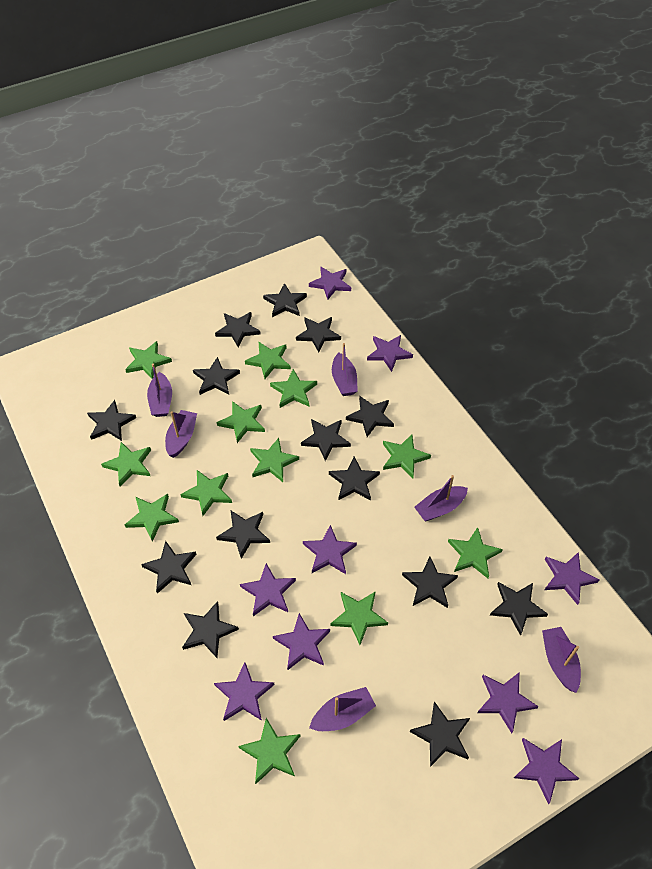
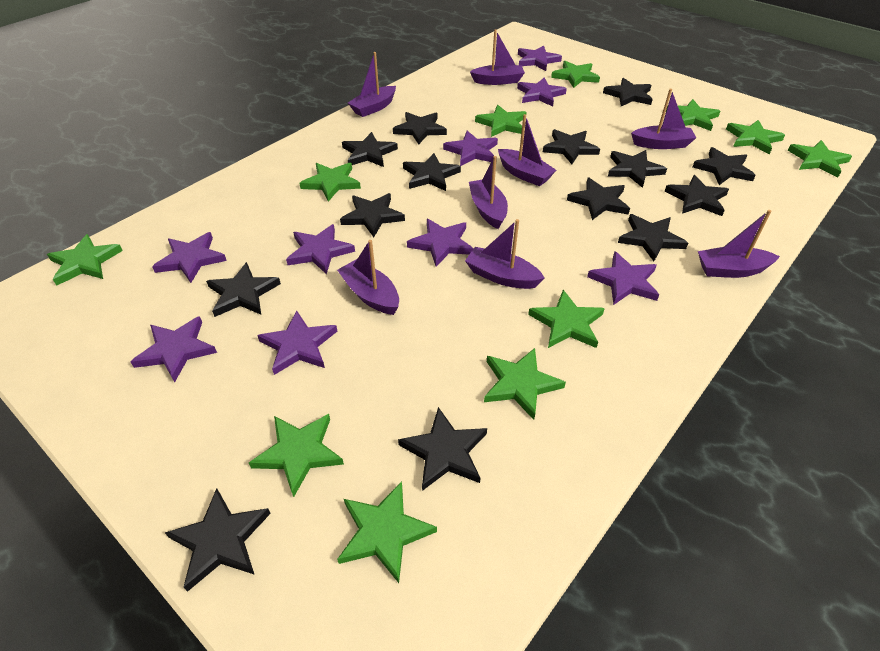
green star: 12 -> 11
purple boat: 6 -> 8

